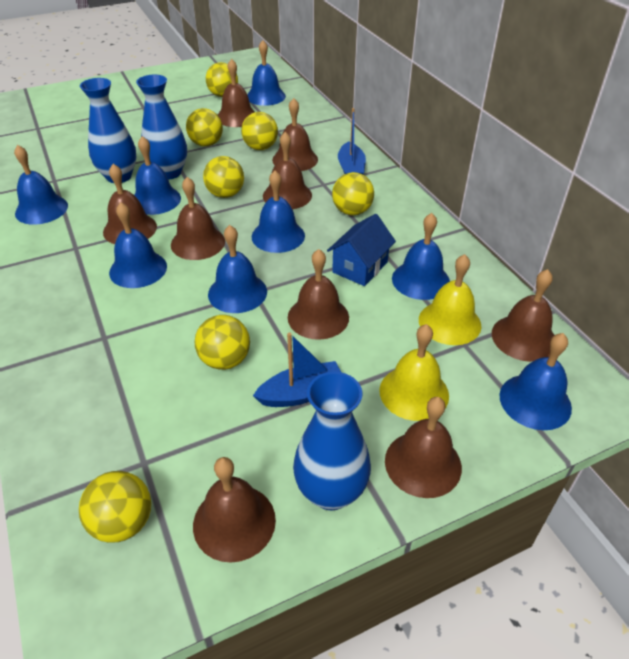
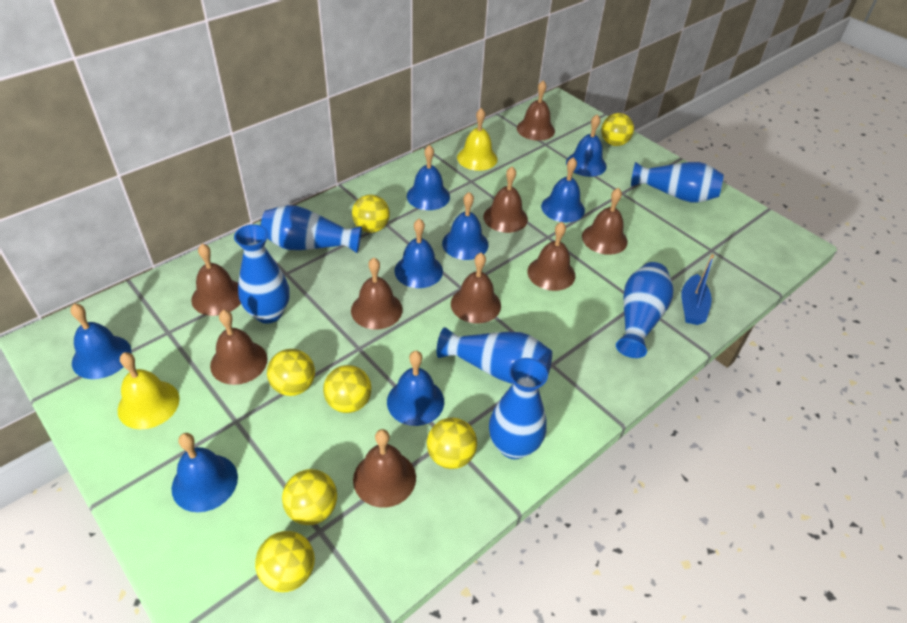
blue boat: 2 -> 1
blue house: 1 -> 0
blue vase: 3 -> 6

